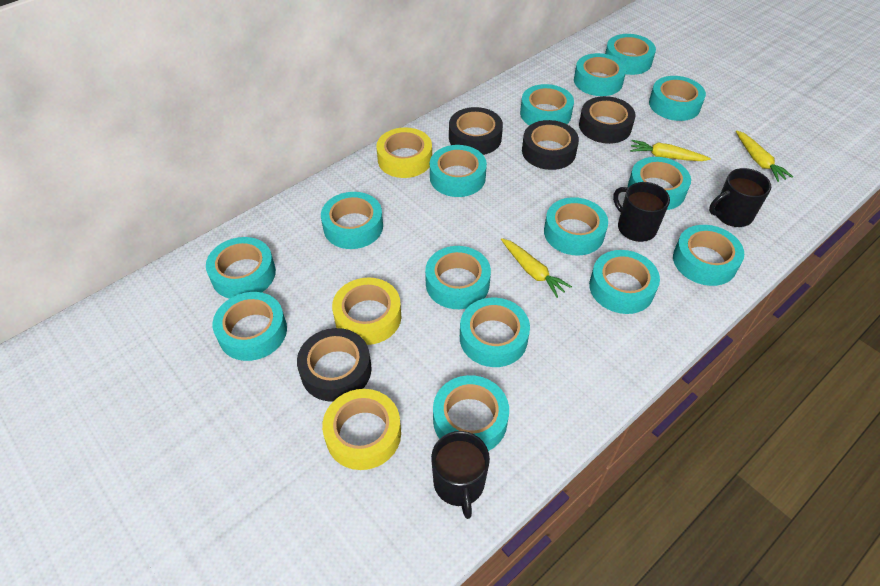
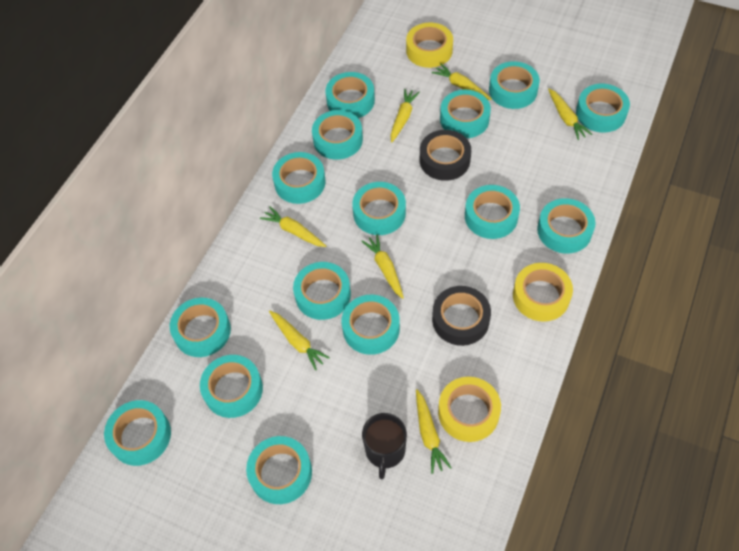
black mug: 3 -> 1
black tape: 4 -> 2
yellow carrot: 3 -> 7

